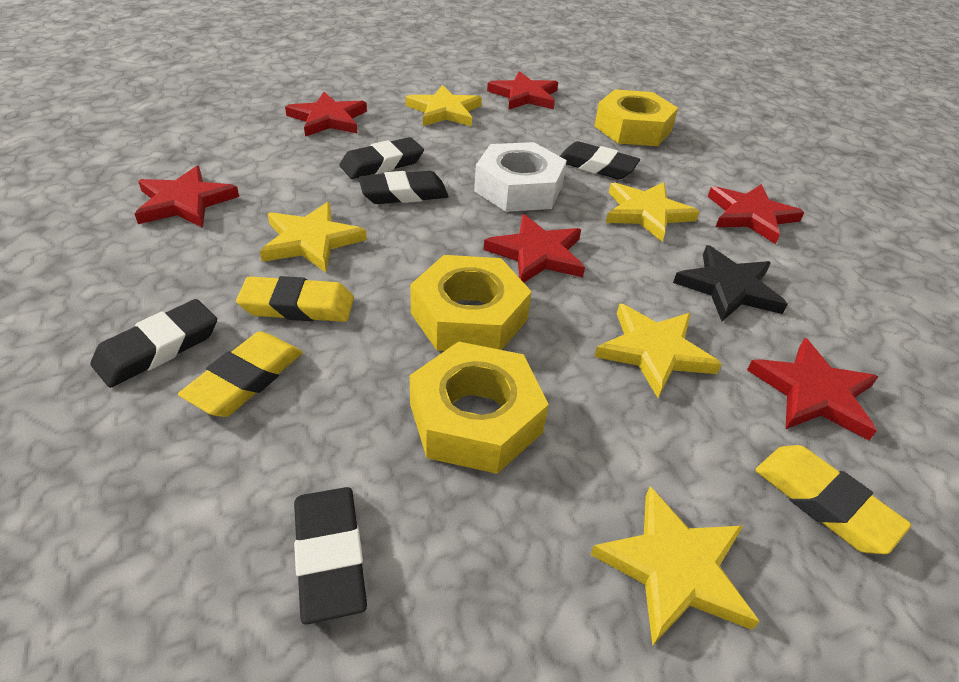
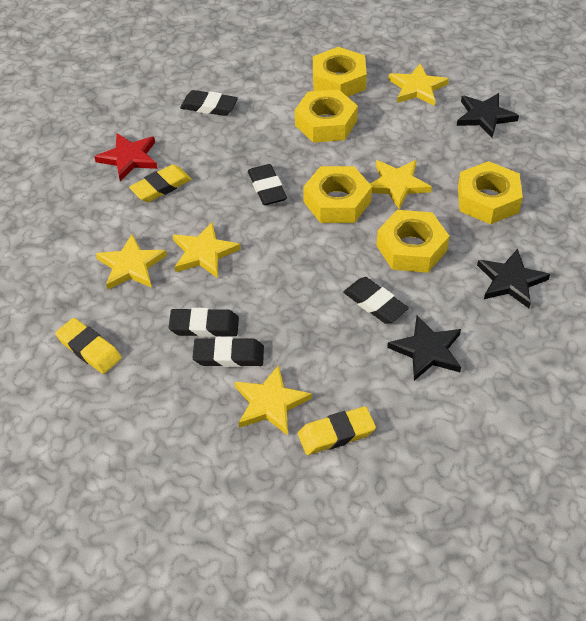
black star: 1 -> 3
red star: 6 -> 1
white nut: 1 -> 0
yellow nut: 3 -> 5

